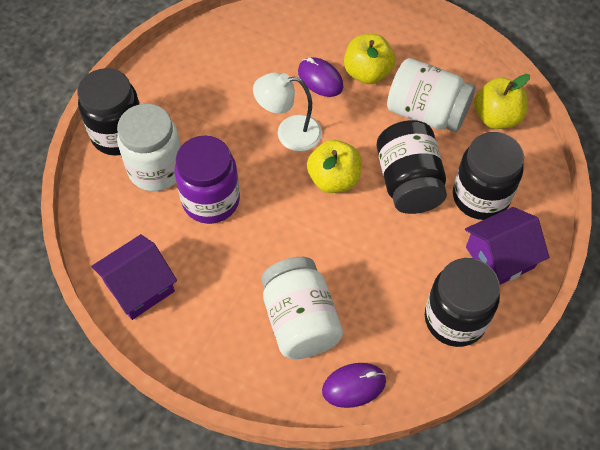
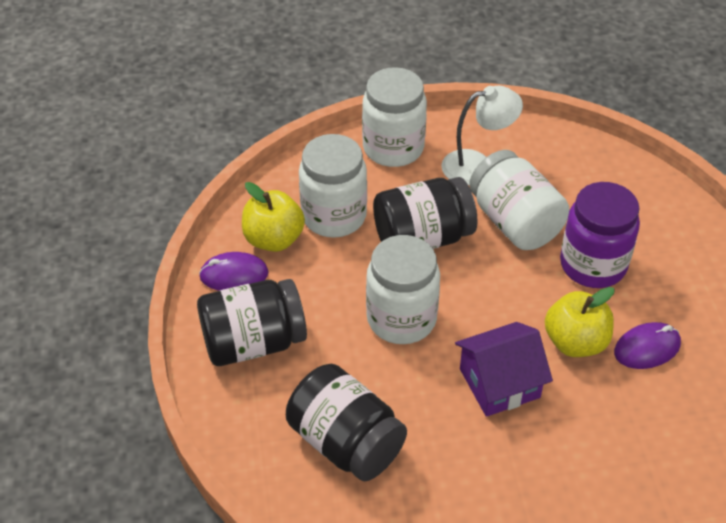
black jar: 4 -> 3
purple house: 2 -> 1
white jar: 3 -> 4
yellow apple: 3 -> 2

